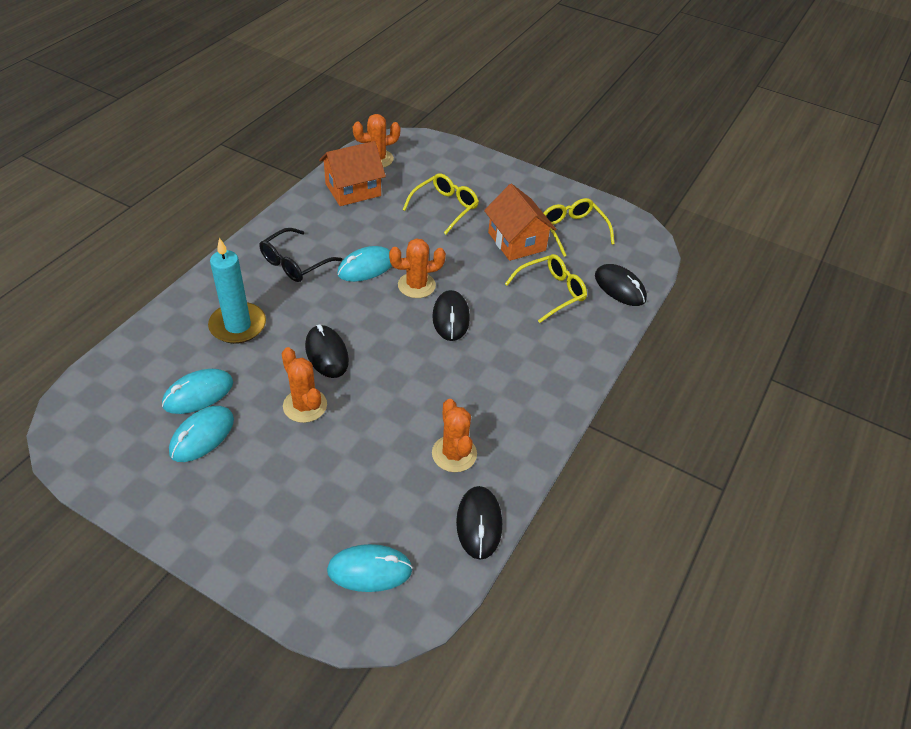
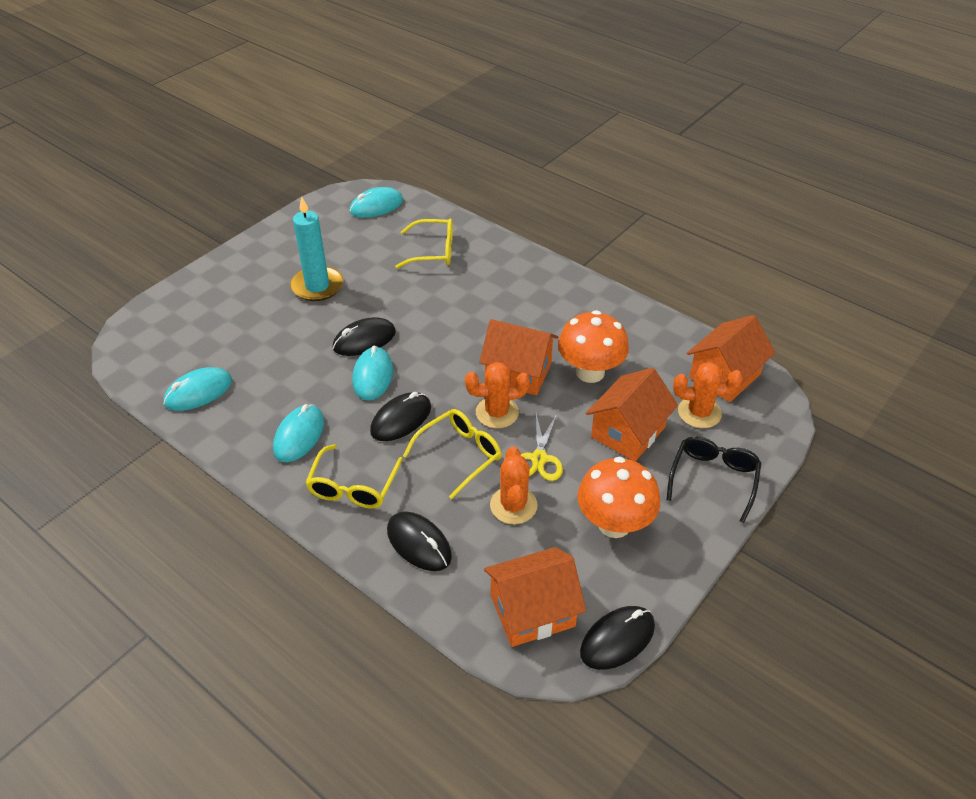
orange cactus: 4 -> 3
orange house: 2 -> 4
orange mushroom: 0 -> 2
yellow scissors: 0 -> 1

